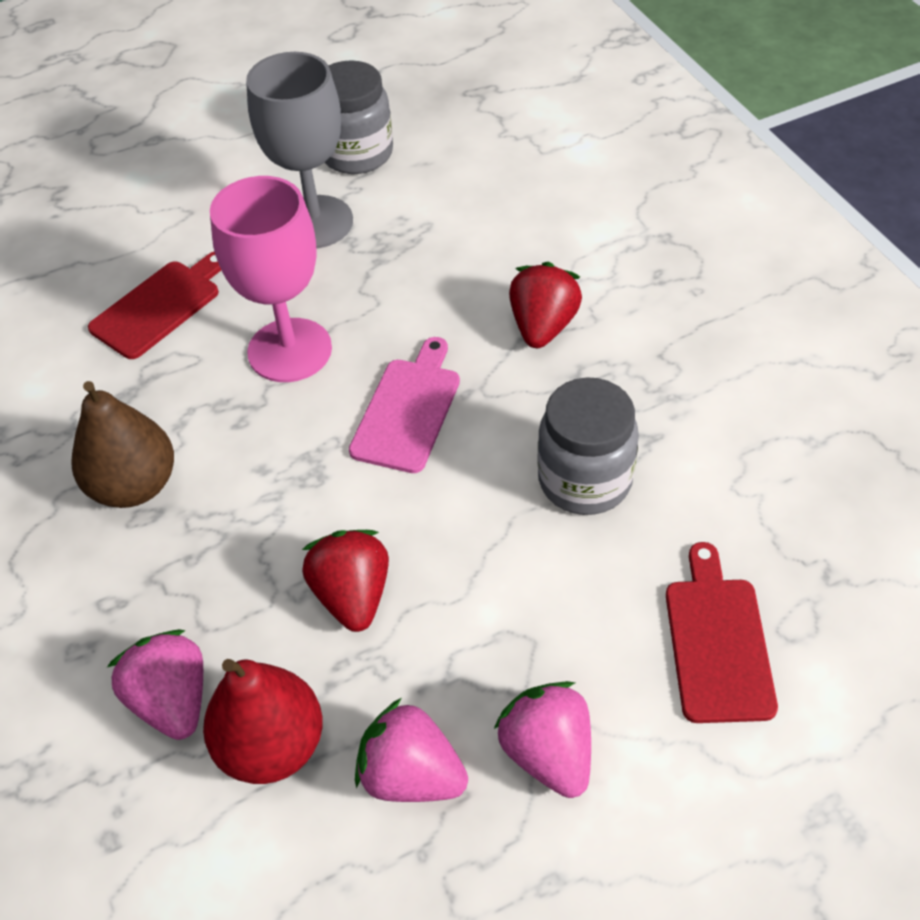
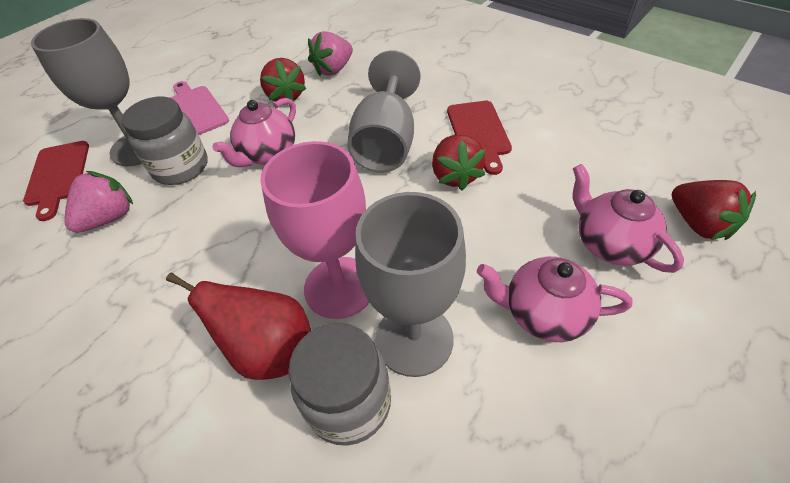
brown pear: 1 -> 0
grey goblet: 1 -> 3
pink strawberry: 3 -> 2
pink teapot: 0 -> 3
red strawberry: 2 -> 3

